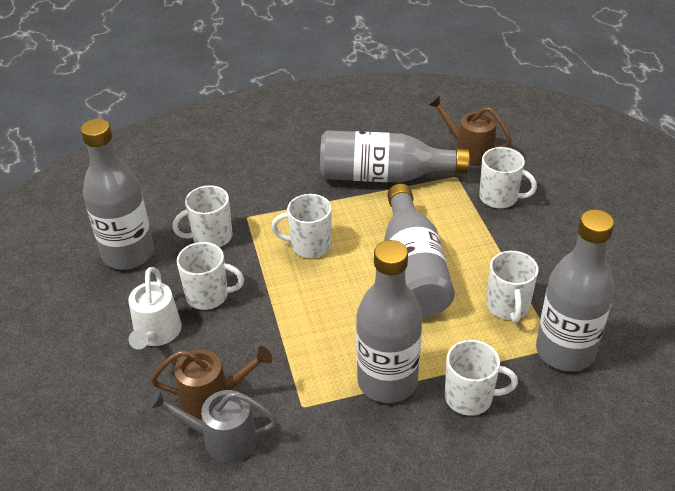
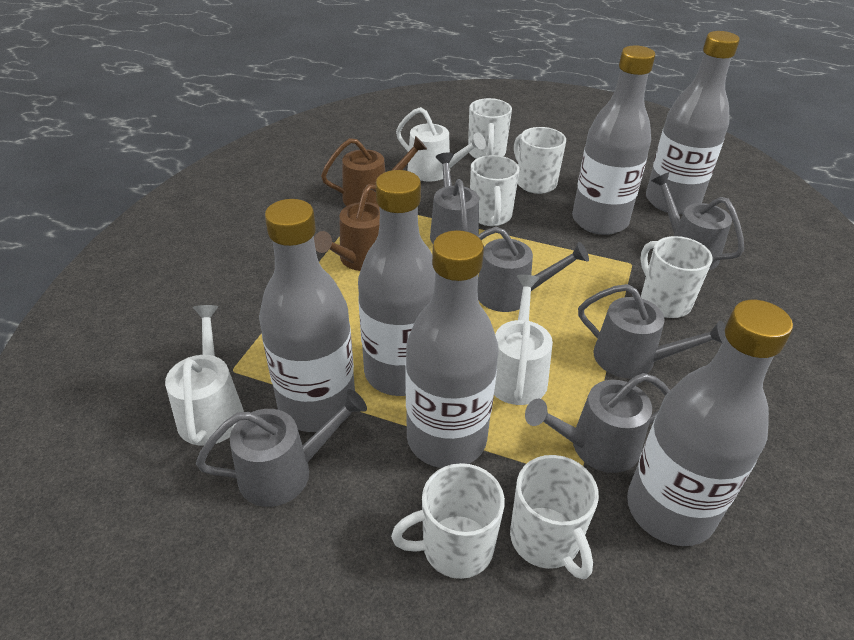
grey bottle: 5 -> 6
grey watering can: 1 -> 6
white watering can: 1 -> 3

